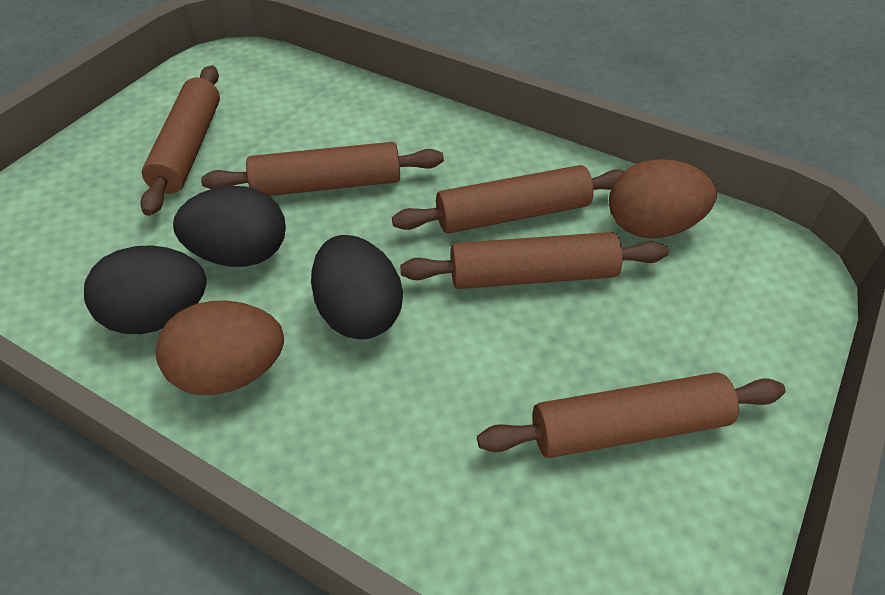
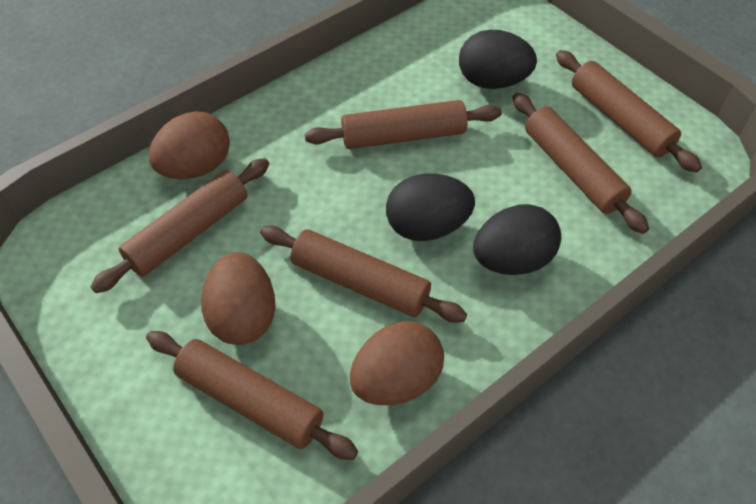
brown egg: 2 -> 3
brown rolling pin: 5 -> 6

